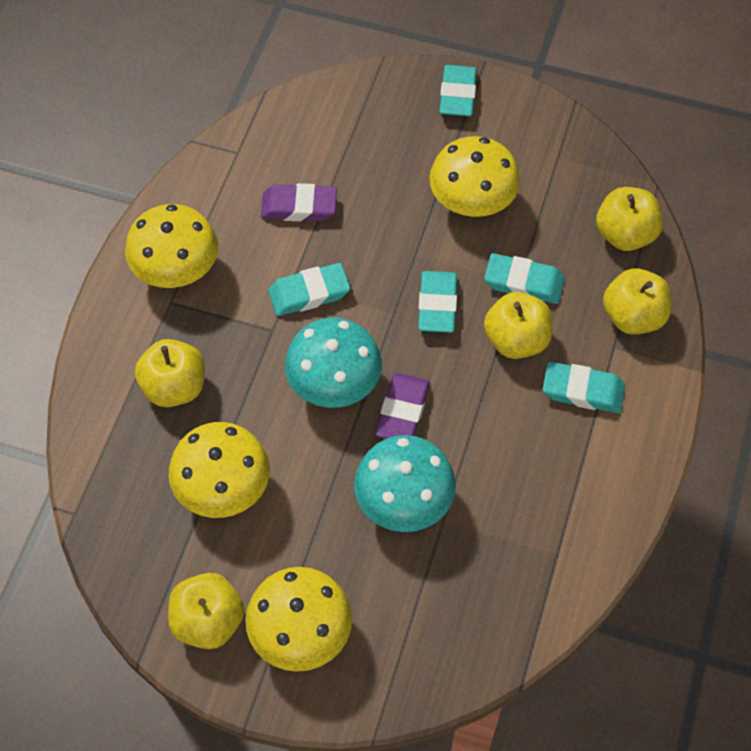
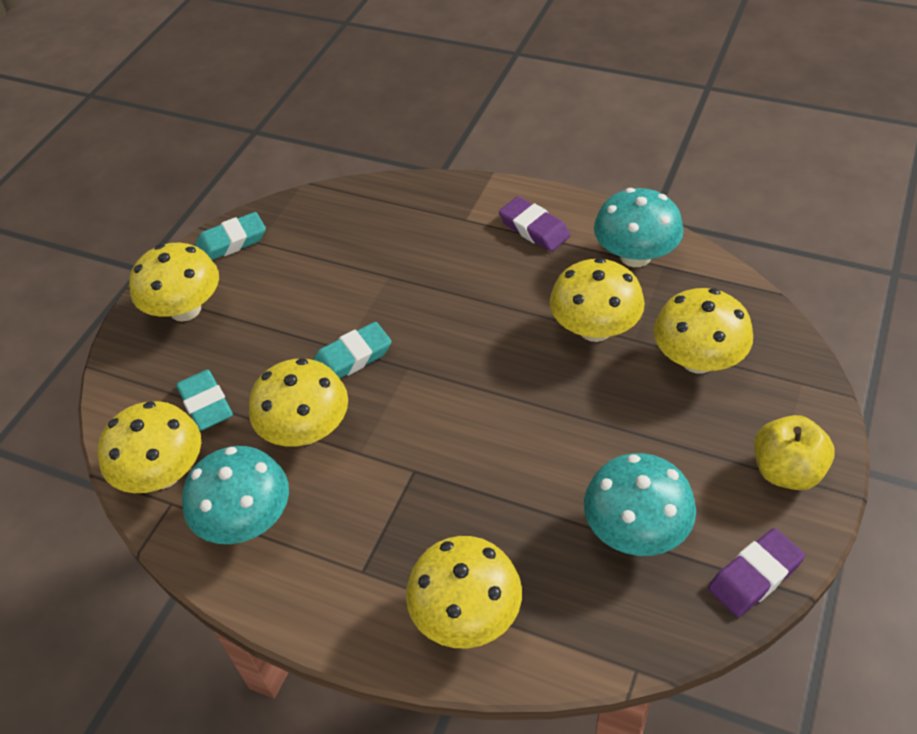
turquoise eraser: 5 -> 3
turquoise mushroom: 2 -> 3
yellow apple: 5 -> 1
yellow mushroom: 4 -> 6

